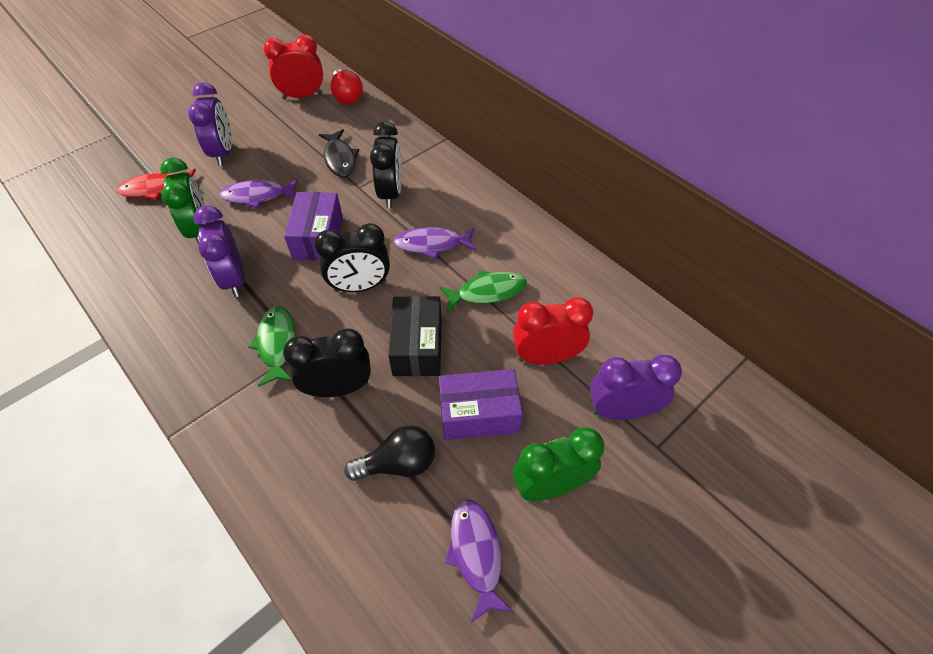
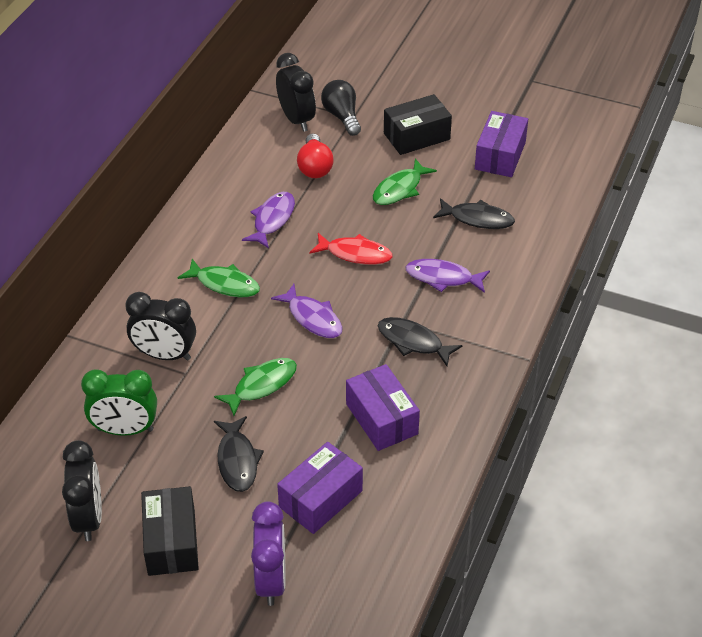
black box: 1 -> 2
black fish: 1 -> 3
green clock: 2 -> 1
green fish: 2 -> 3
purple box: 2 -> 3
purple clock: 3 -> 1
red clock: 2 -> 0

